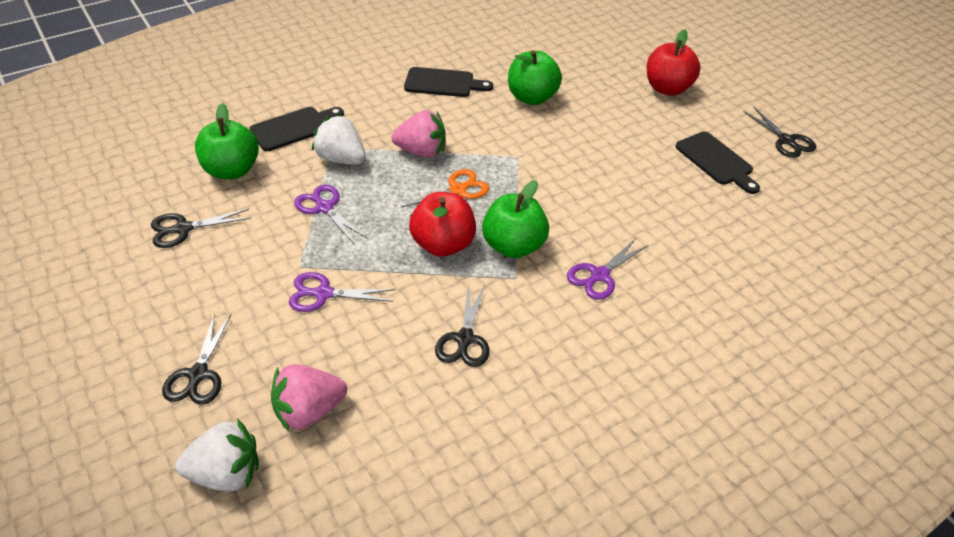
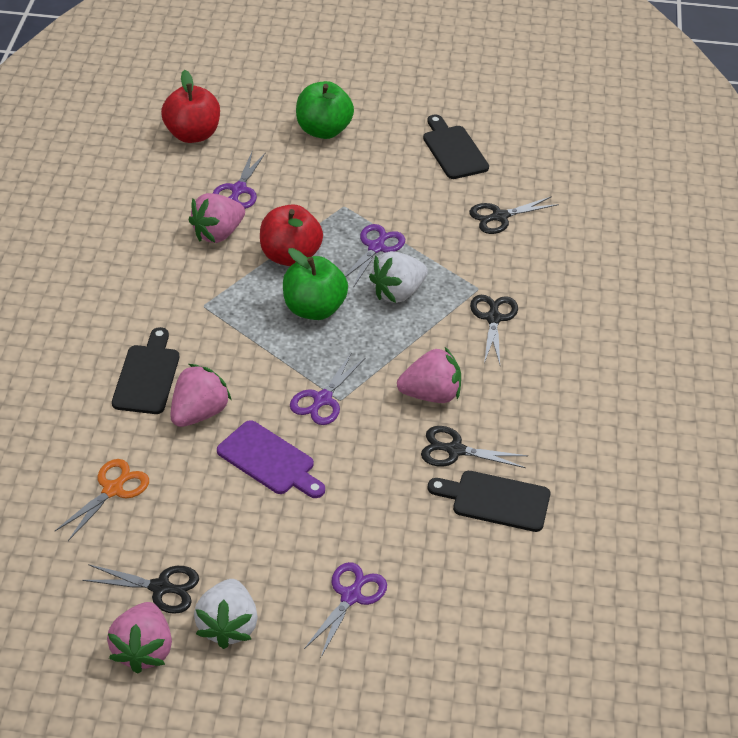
green apple: 3 -> 2
pink strawberry: 2 -> 4
purple cutting board: 0 -> 1
purple scissors: 3 -> 4

